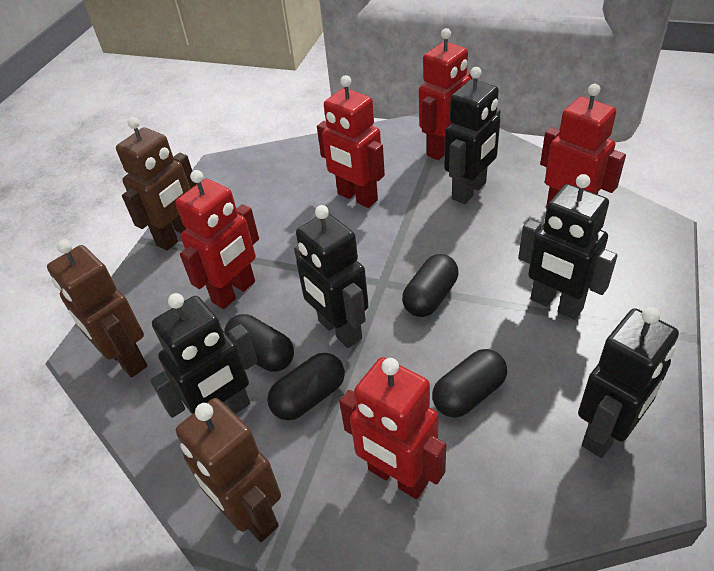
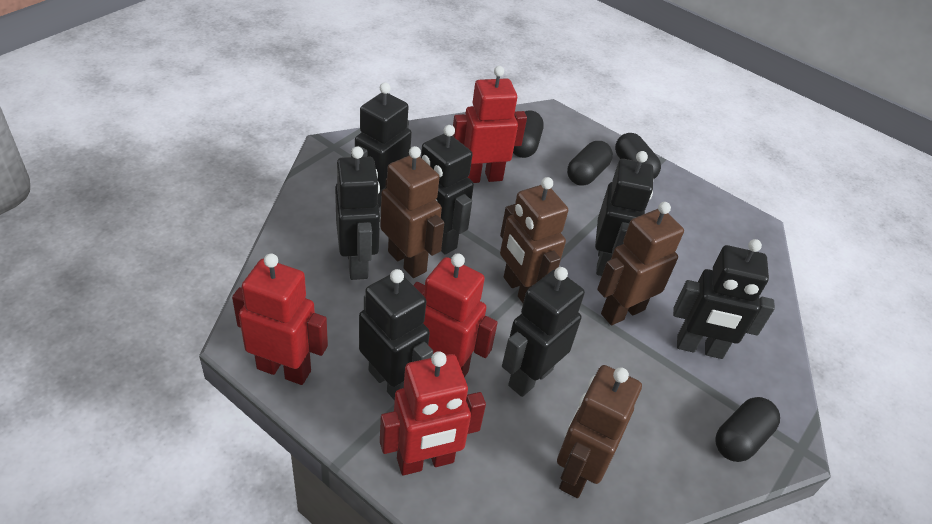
black robot: 5 -> 7
brown robot: 3 -> 4
red robot: 5 -> 4

